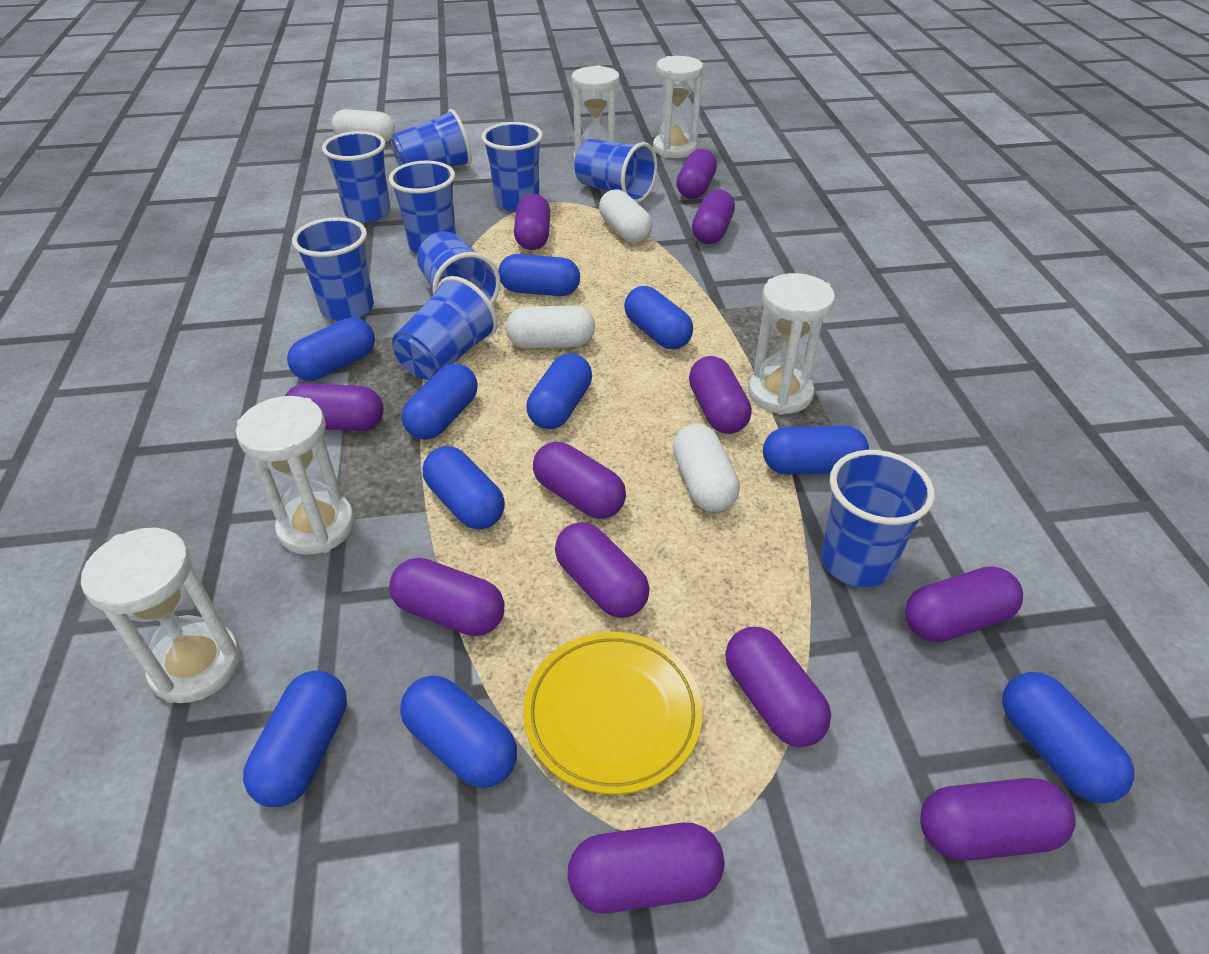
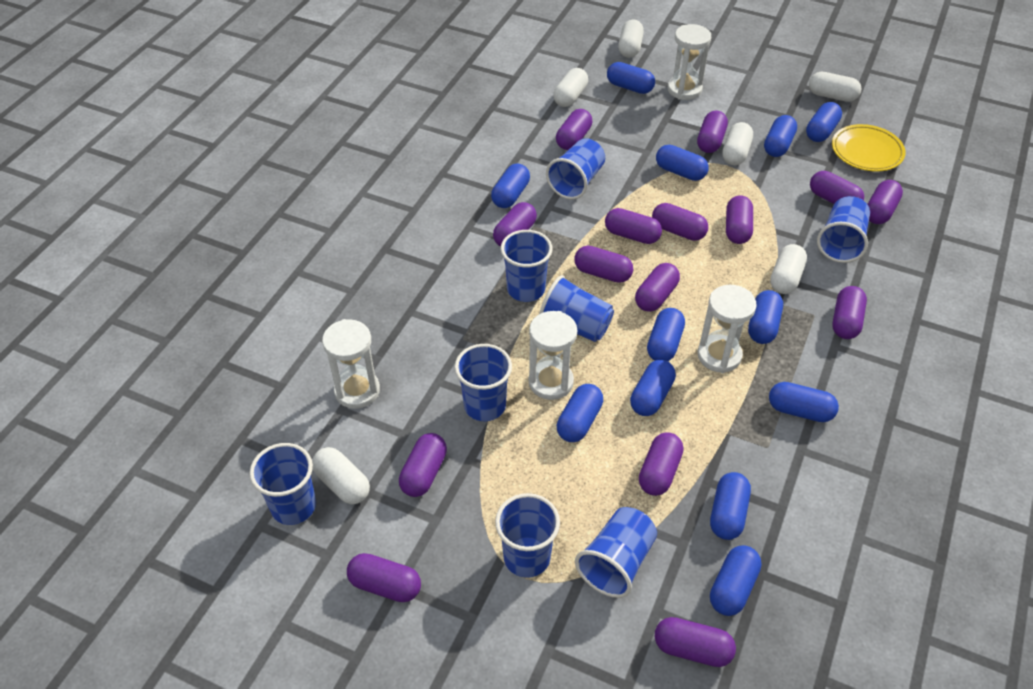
blue capsule: 10 -> 12
blue cup: 9 -> 8
purple capsule: 12 -> 15
white capsule: 4 -> 6
white hourglass: 5 -> 4

